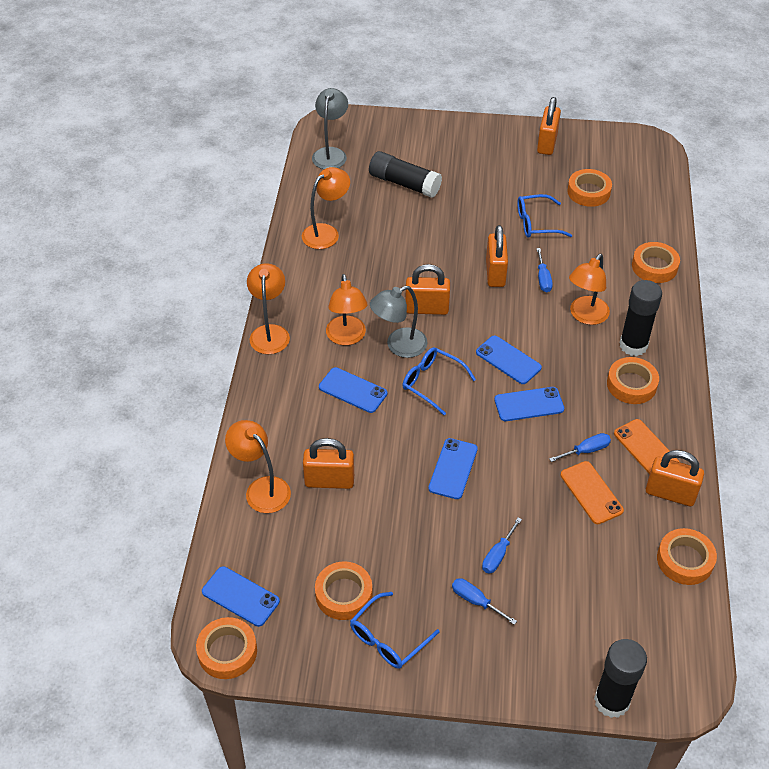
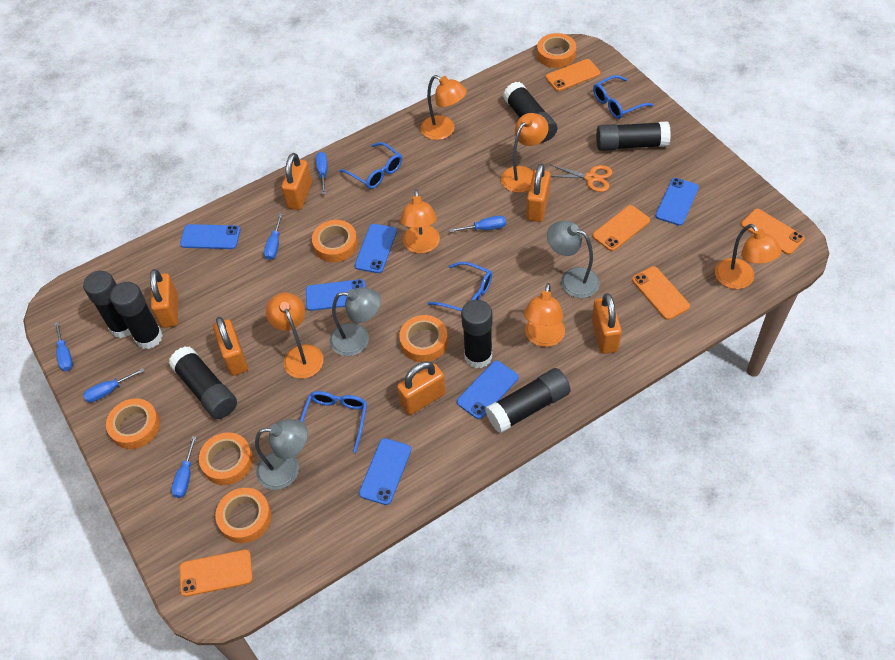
black glue stick: 3 -> 7
blue glasses: 3 -> 4
blue phone: 5 -> 6
blue screwdriver: 4 -> 6
grey lamp: 2 -> 3
orange lamp: 5 -> 6
orange padlock: 5 -> 6
orange phone: 2 -> 5
orange scissors: 0 -> 1

